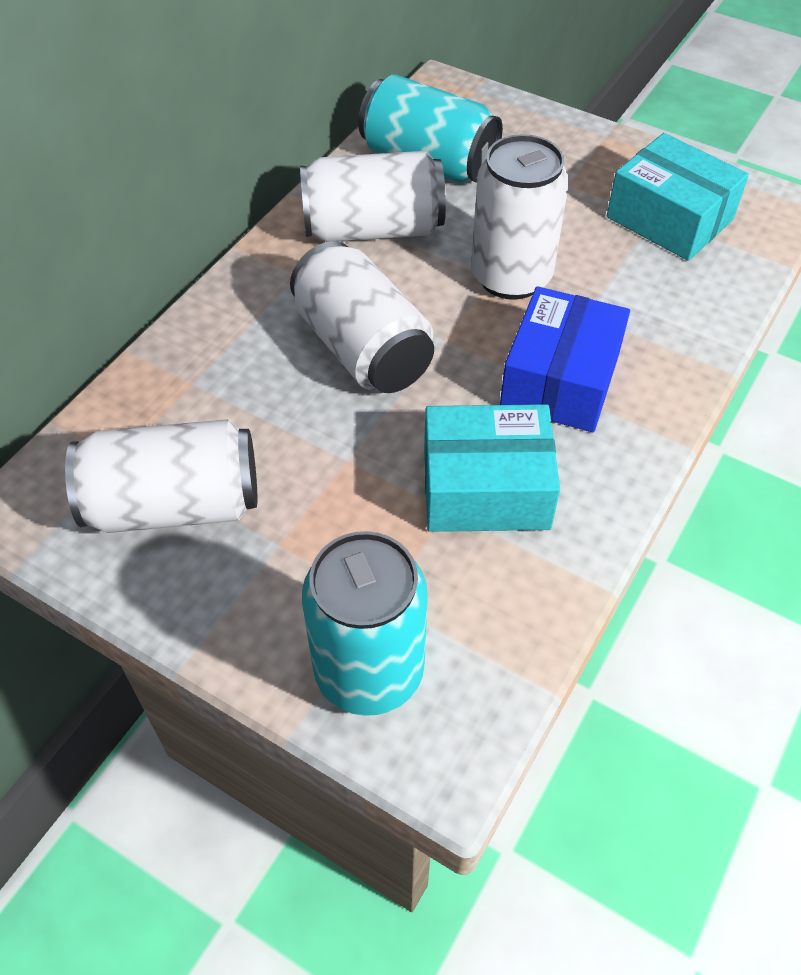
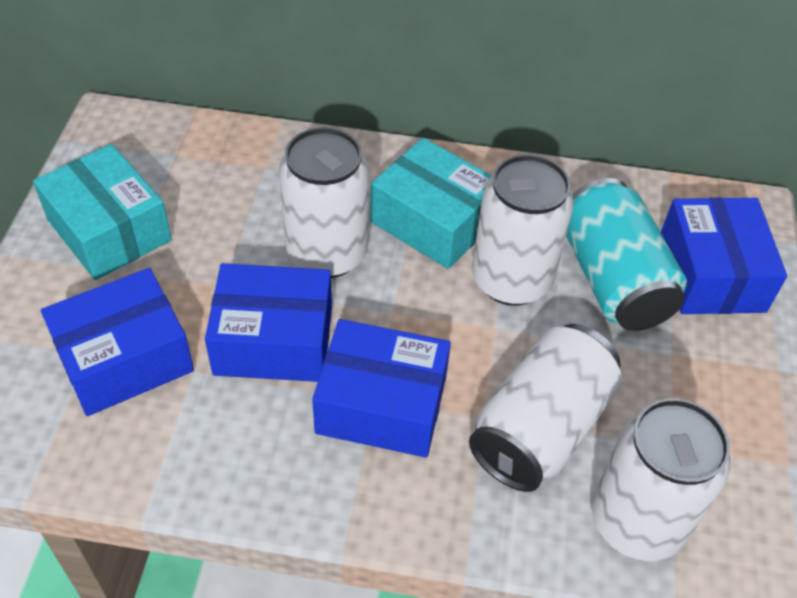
blue box: 1 -> 4
turquoise can: 2 -> 1

